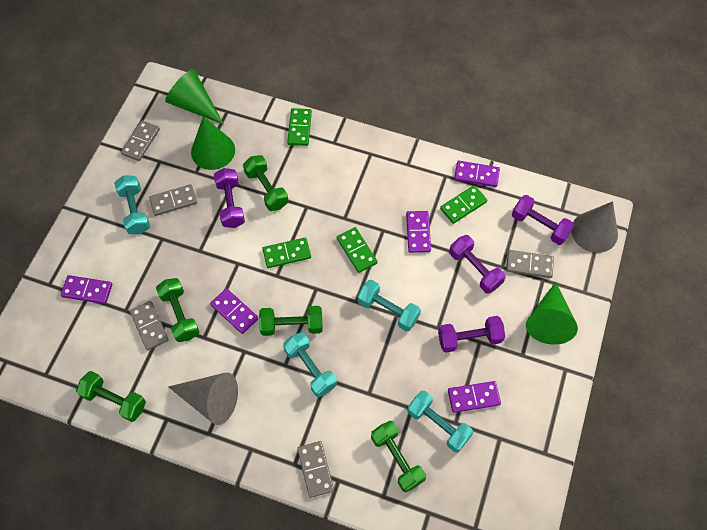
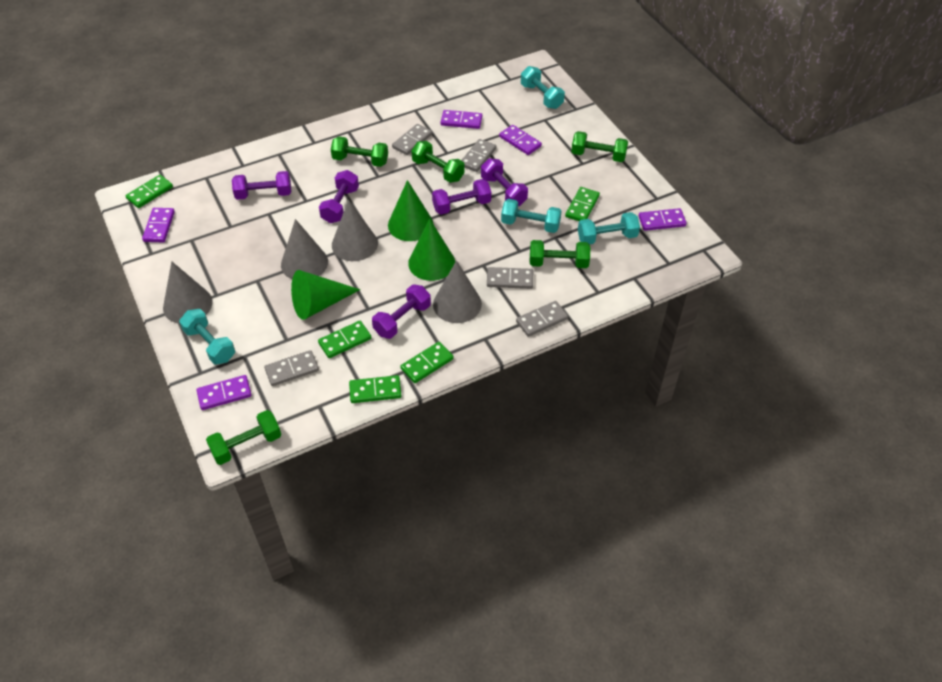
green domino: 4 -> 5
grey cone: 2 -> 4
purple dumbbell: 4 -> 5

